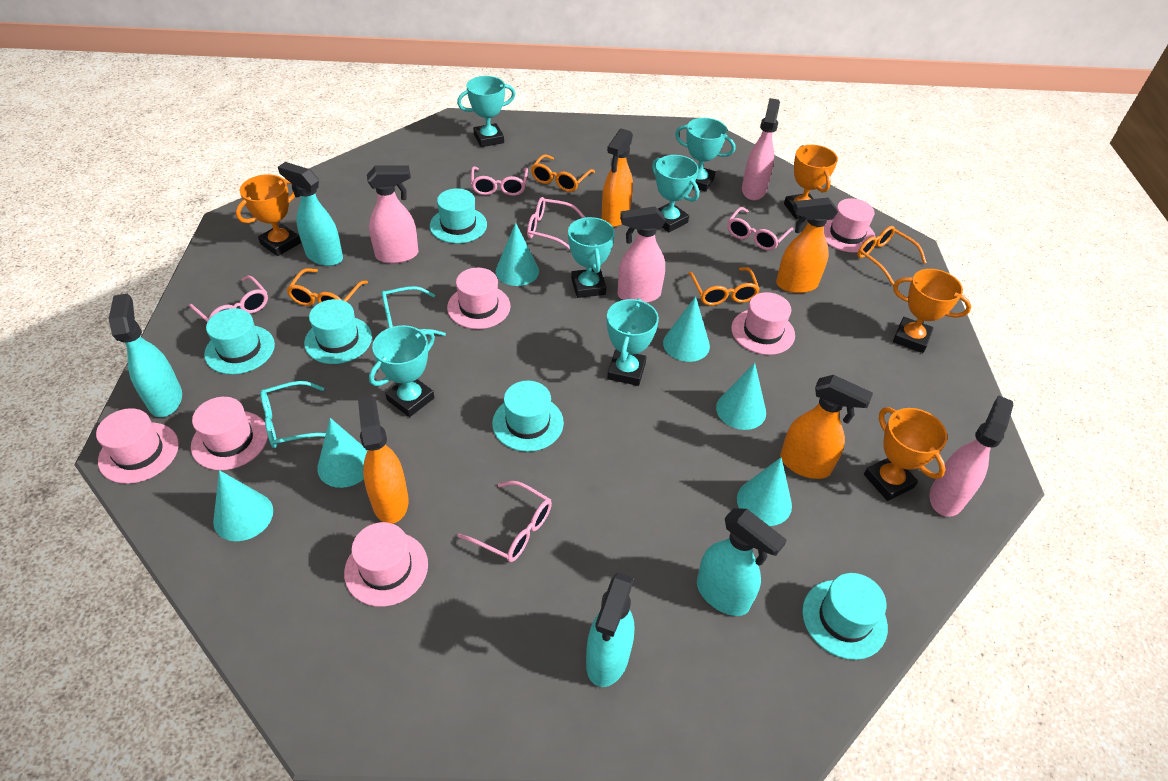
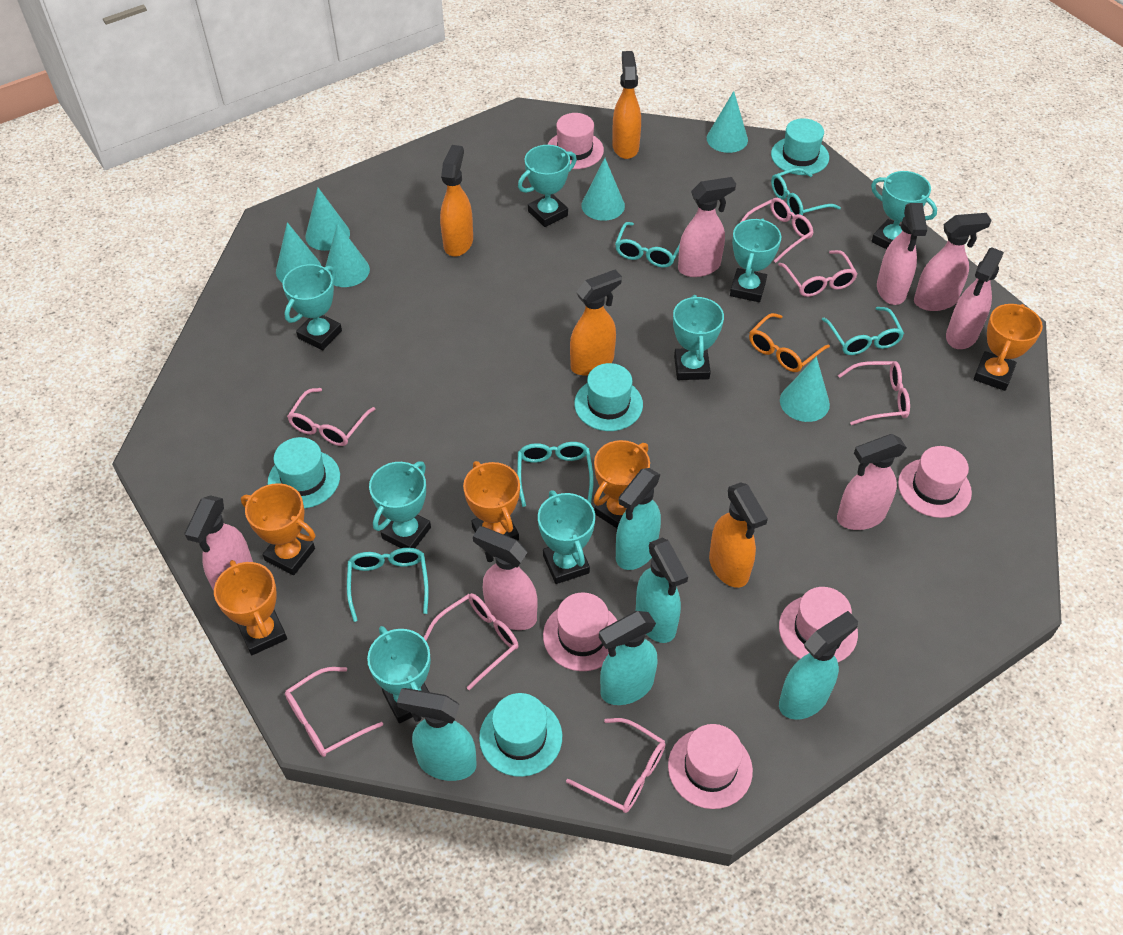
orange glasses: 4 -> 1
orange trophy: 4 -> 5
pink glasses: 5 -> 7
pink hat: 6 -> 5
pink spray bottle: 4 -> 7
turquoise glasses: 2 -> 5
turquoise hat: 5 -> 4
turquoise spray bottle: 4 -> 5
turquoise trophy: 6 -> 8

